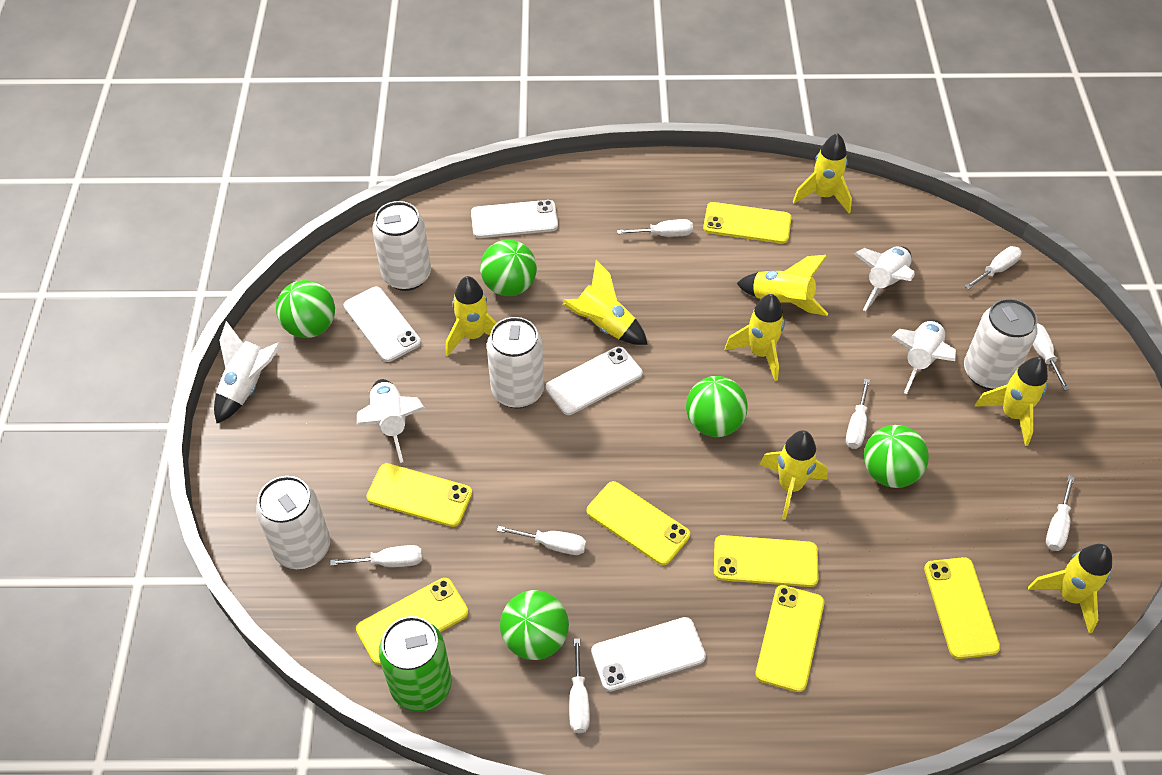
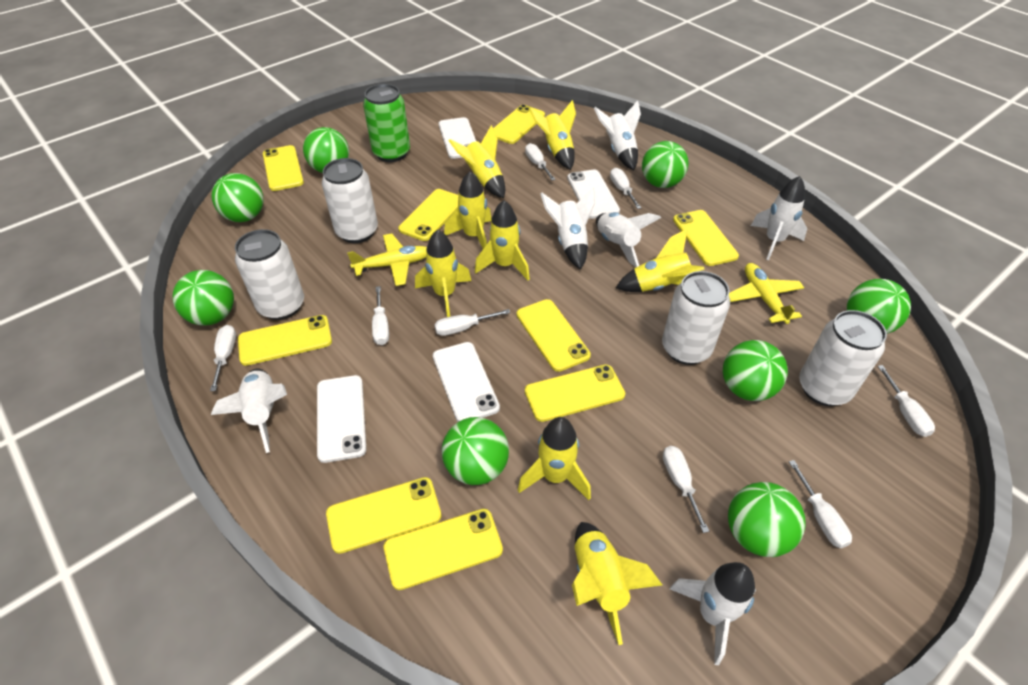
green ball: 5 -> 8
white rocket: 4 -> 6
yellow phone: 7 -> 9
yellow plane: 0 -> 2

